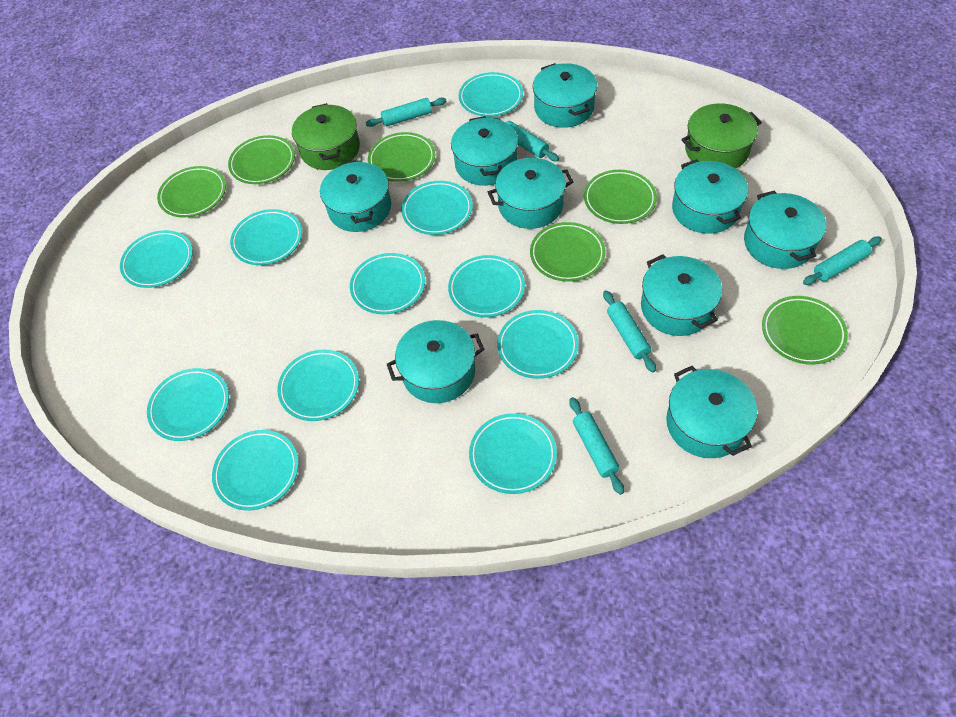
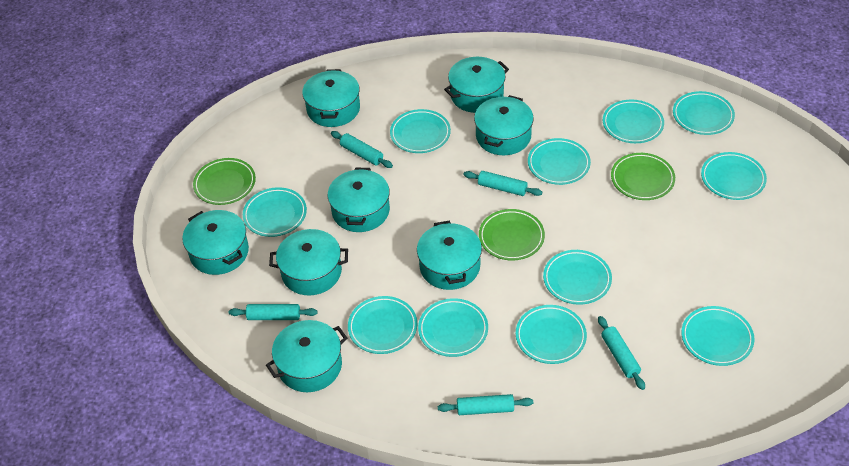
green plate: 6 -> 3
green pot: 2 -> 0
turquoise pot: 9 -> 8

